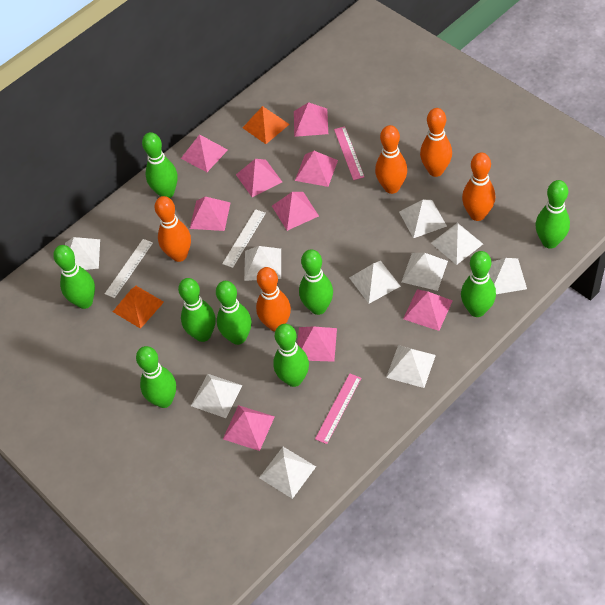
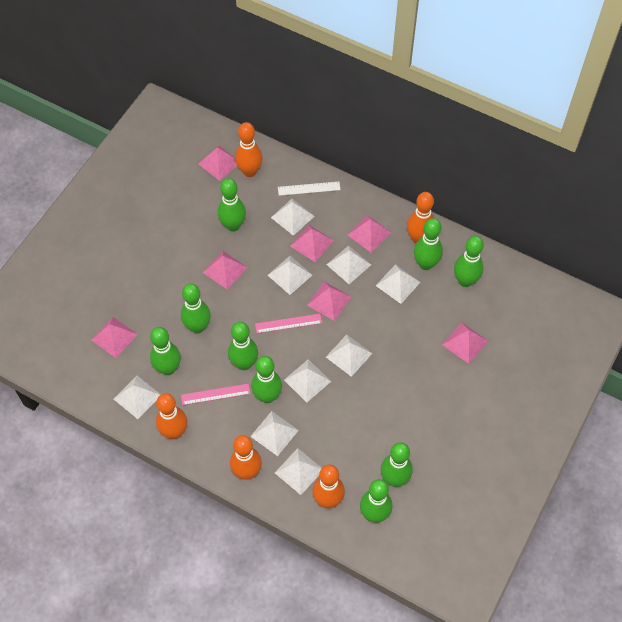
orange pyramid: 2 -> 0
pink pyramid: 9 -> 7
white pyramid: 10 -> 9
white ruler: 2 -> 1

